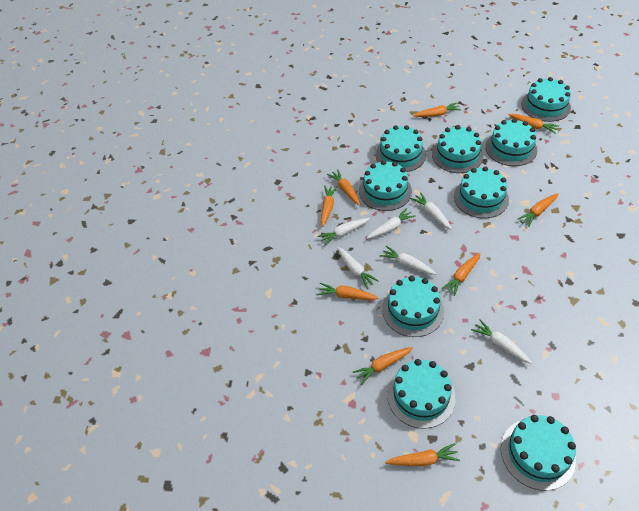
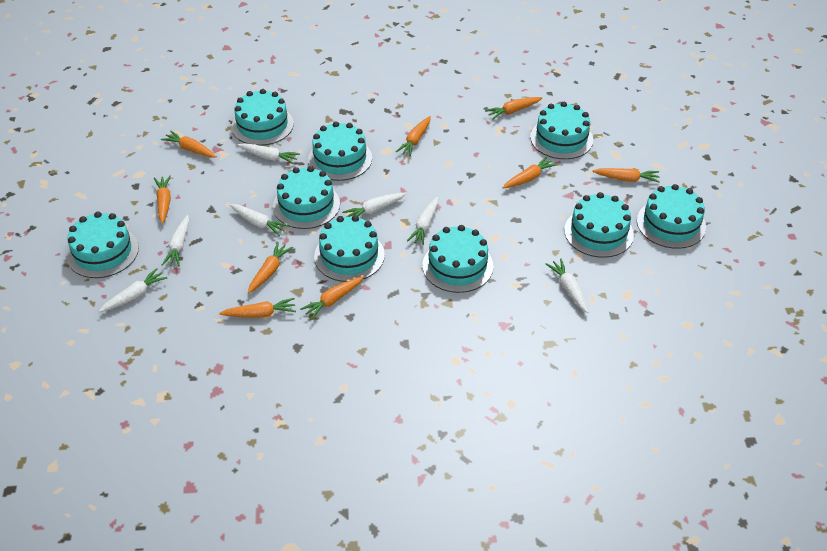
white carrot: 6 -> 7

